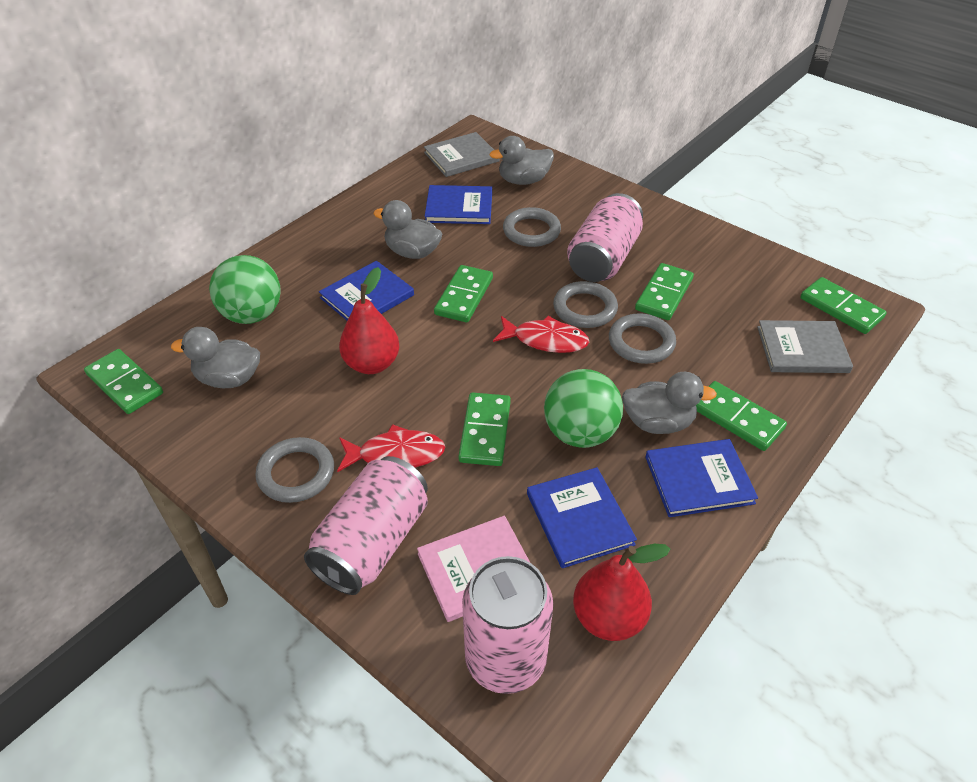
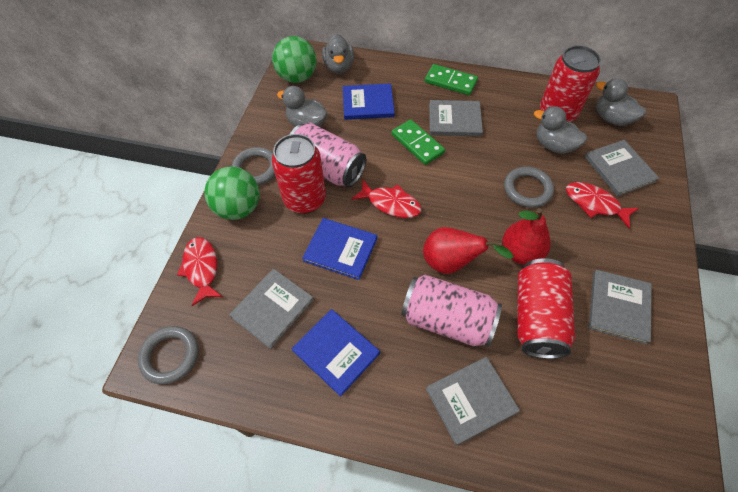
blue book: 4 -> 3
green domino: 6 -> 2
grey book: 2 -> 5
grey ring: 4 -> 3
pink book: 1 -> 0
pink can: 3 -> 2
red can: 0 -> 3
red fish: 2 -> 3

